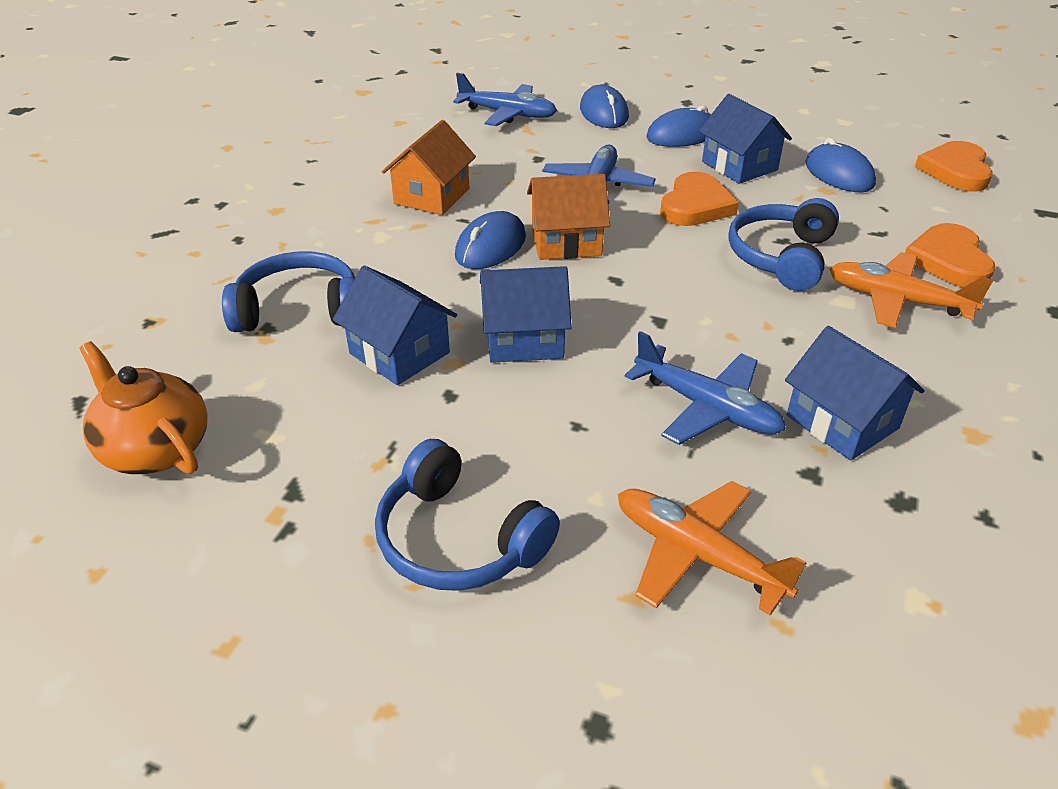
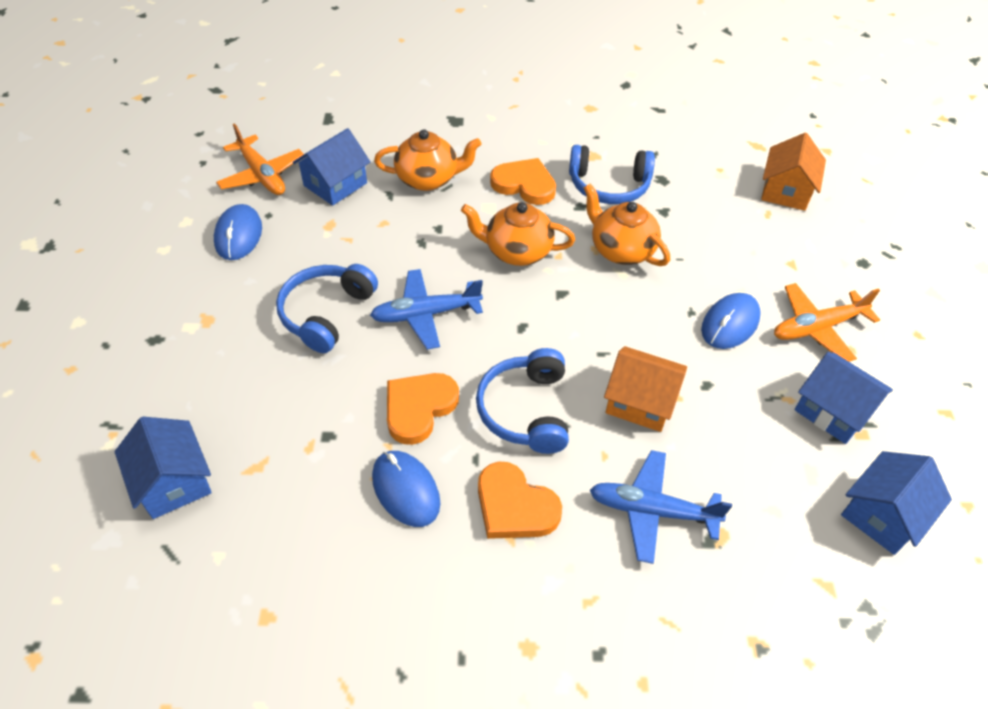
blue mouse: 4 -> 3
blue plane: 3 -> 2
orange teapot: 1 -> 3

